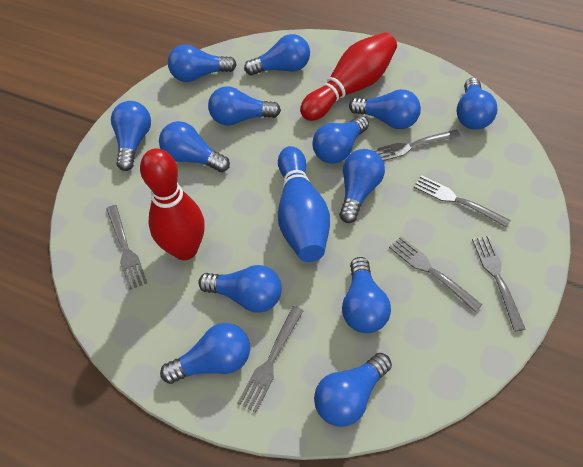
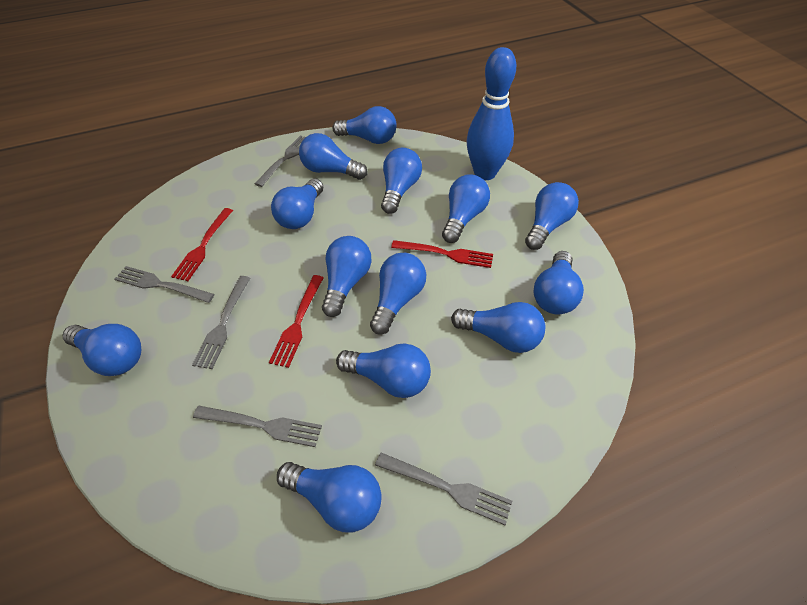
grey fork: 6 -> 5
red bowling pin: 2 -> 0
red fork: 0 -> 3

